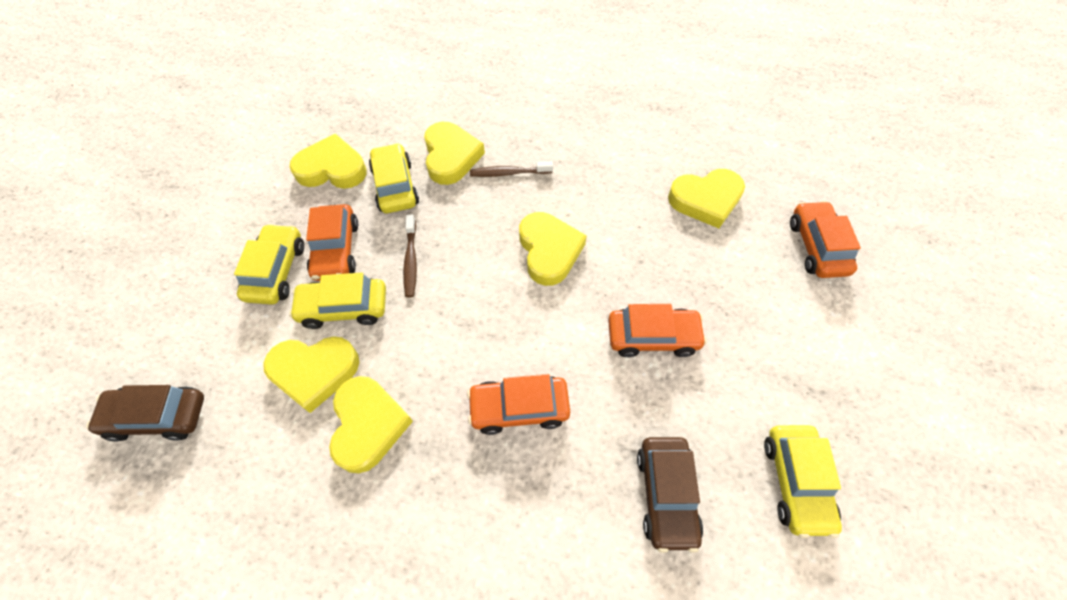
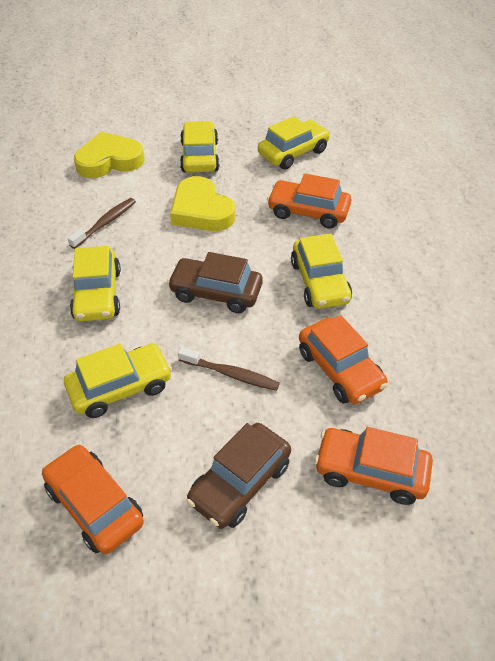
yellow car: 4 -> 5
yellow heart: 6 -> 2

